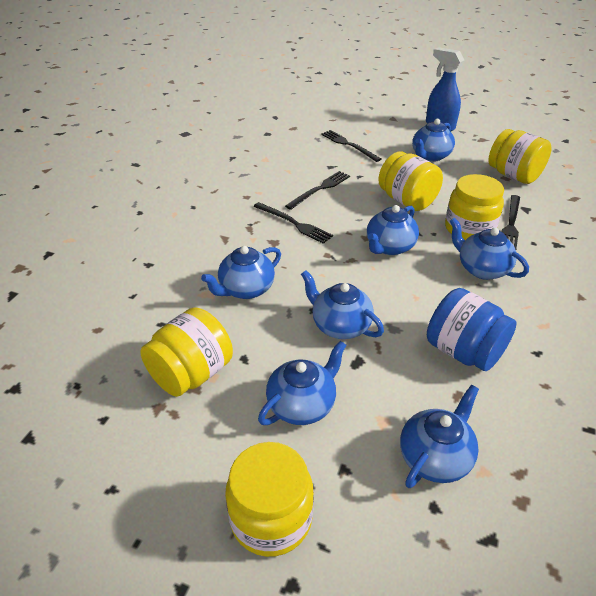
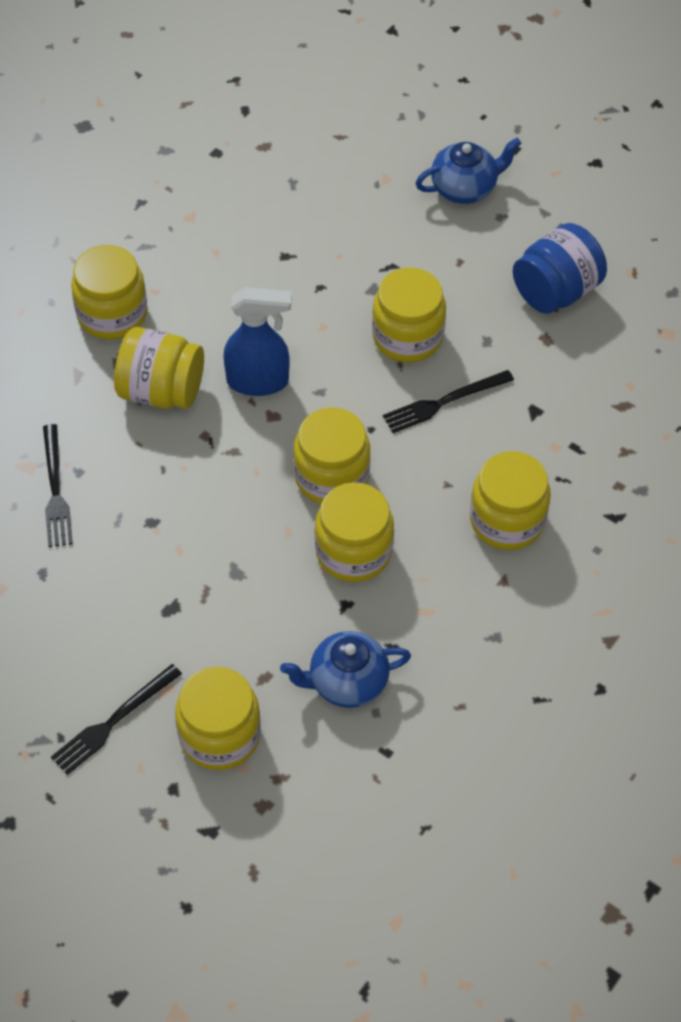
black fork: 4 -> 3
blue teapot: 7 -> 2
yellow jar: 5 -> 7

